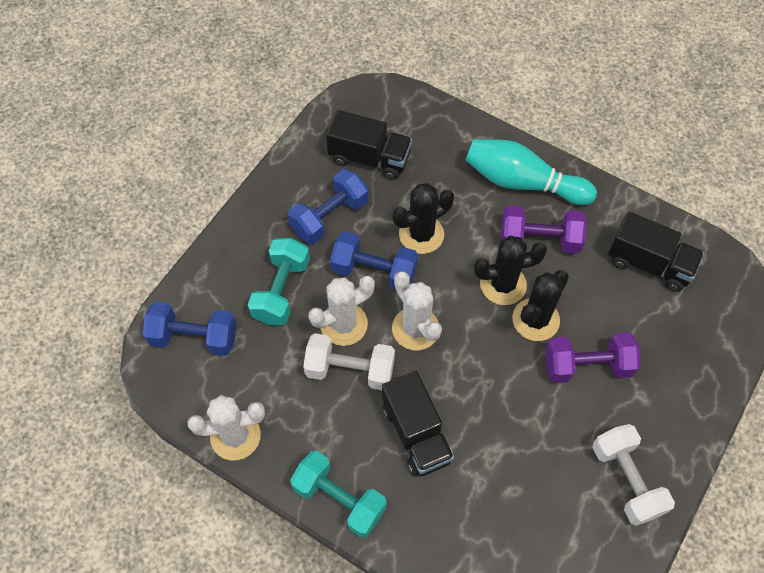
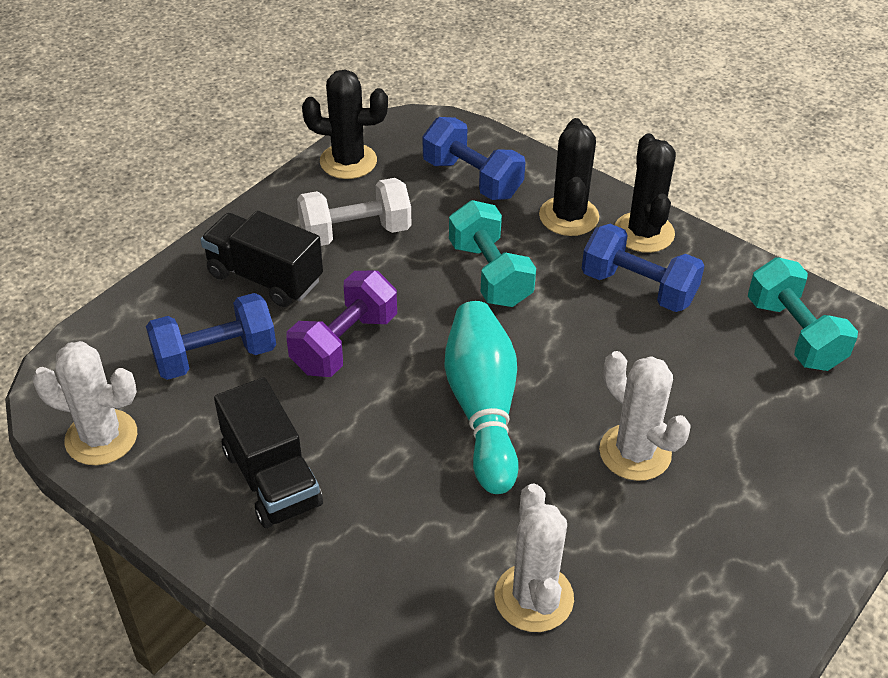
black truck: 3 -> 2
purple dumbbell: 2 -> 1
white dumbbell: 2 -> 1

